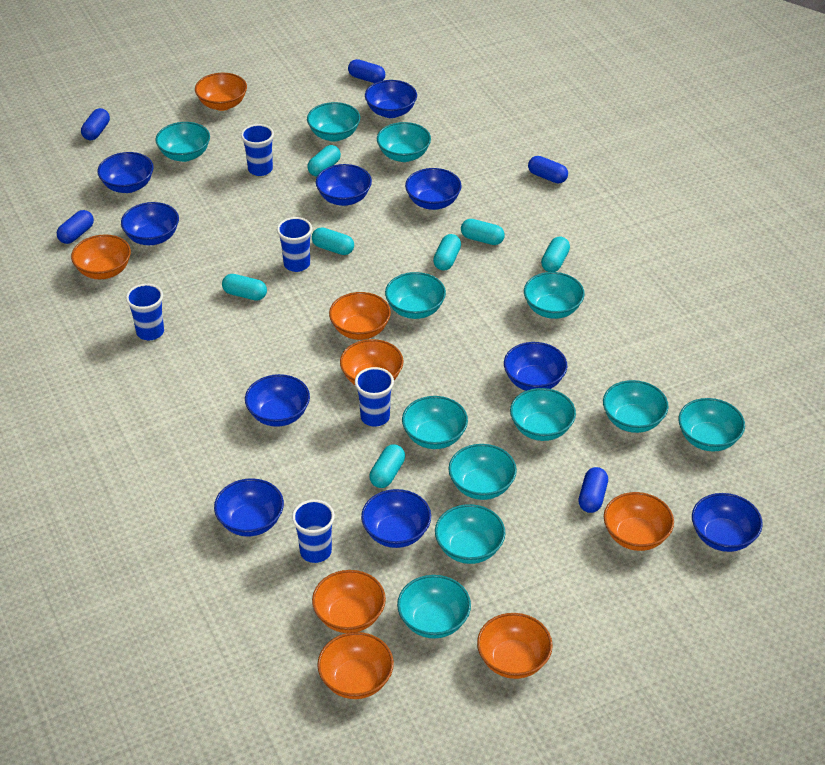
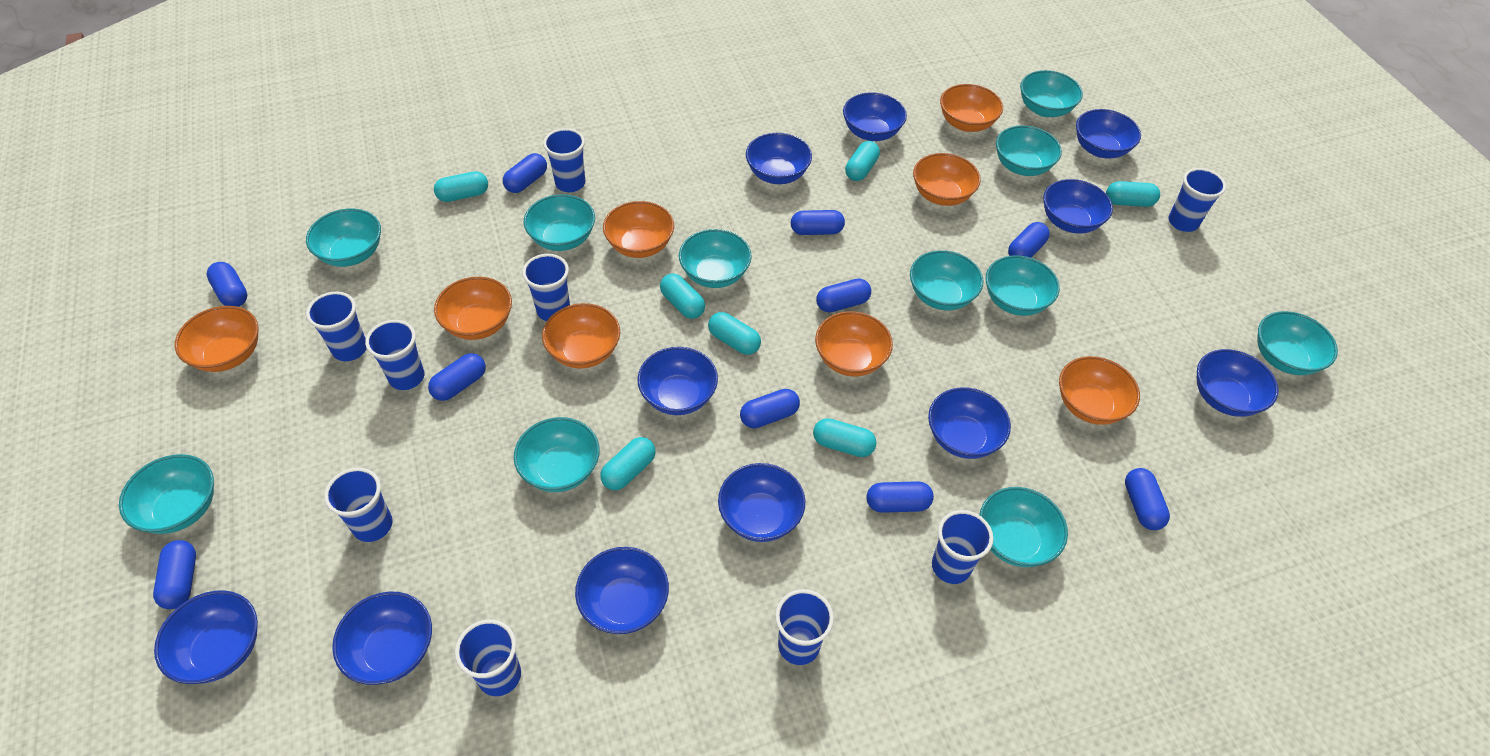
blue bowl: 10 -> 11
blue capsule: 5 -> 10
blue cup: 5 -> 9
turquoise bowl: 12 -> 11

